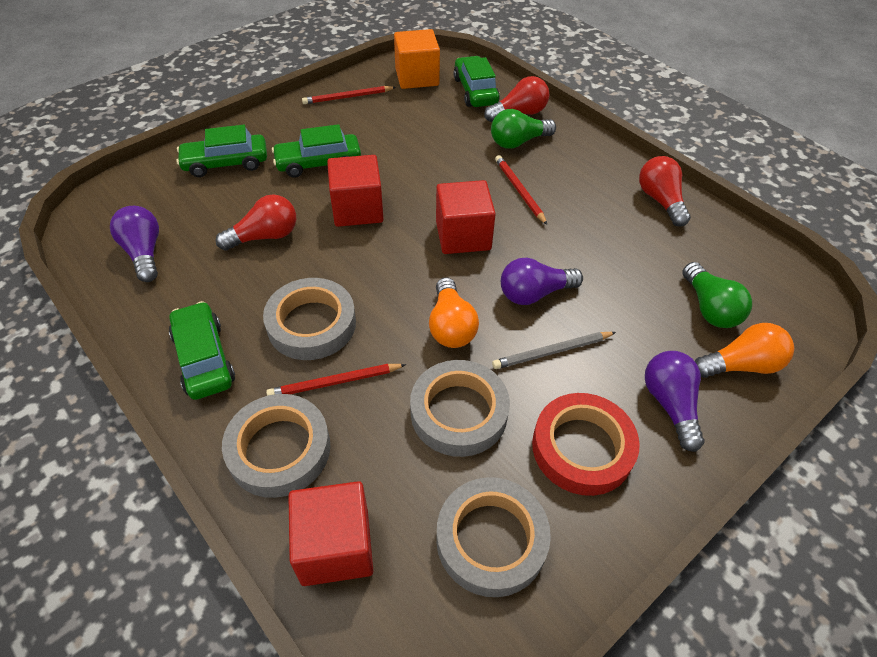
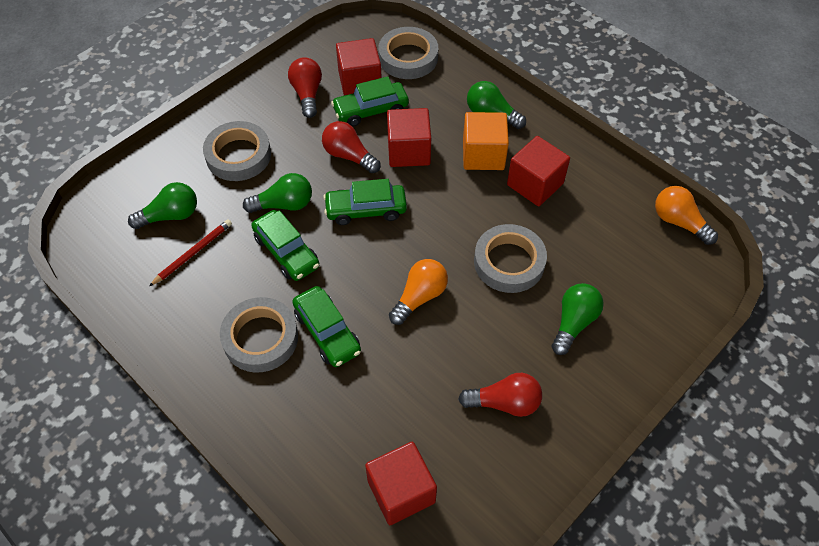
green light bulb: 2 -> 4
grey pencil: 1 -> 0
purple light bulb: 3 -> 0
red cube: 3 -> 4
red pencil: 3 -> 1
red tape: 1 -> 0

